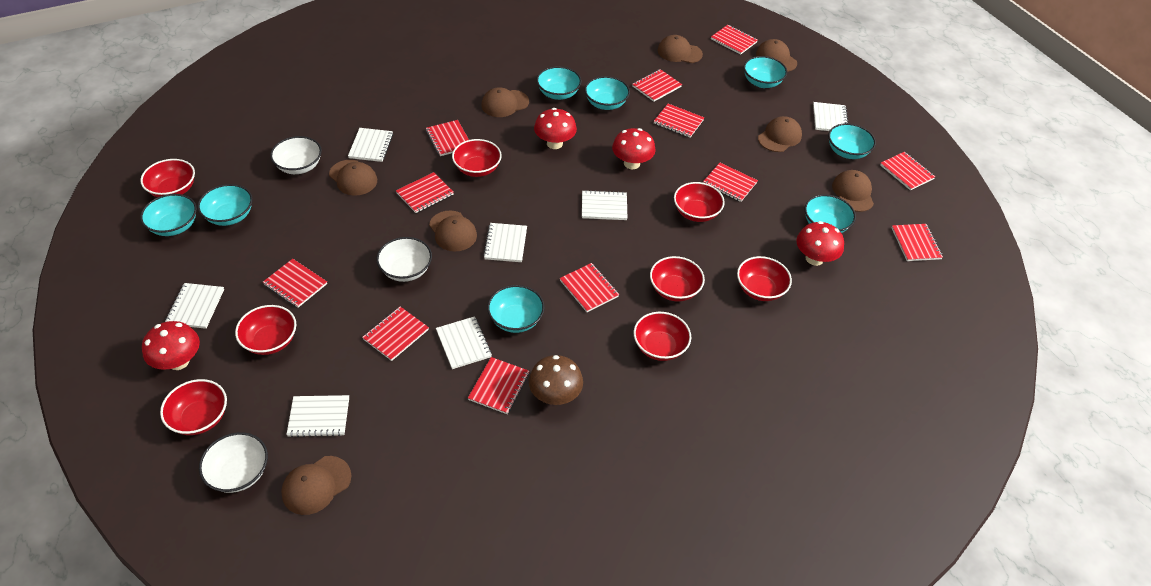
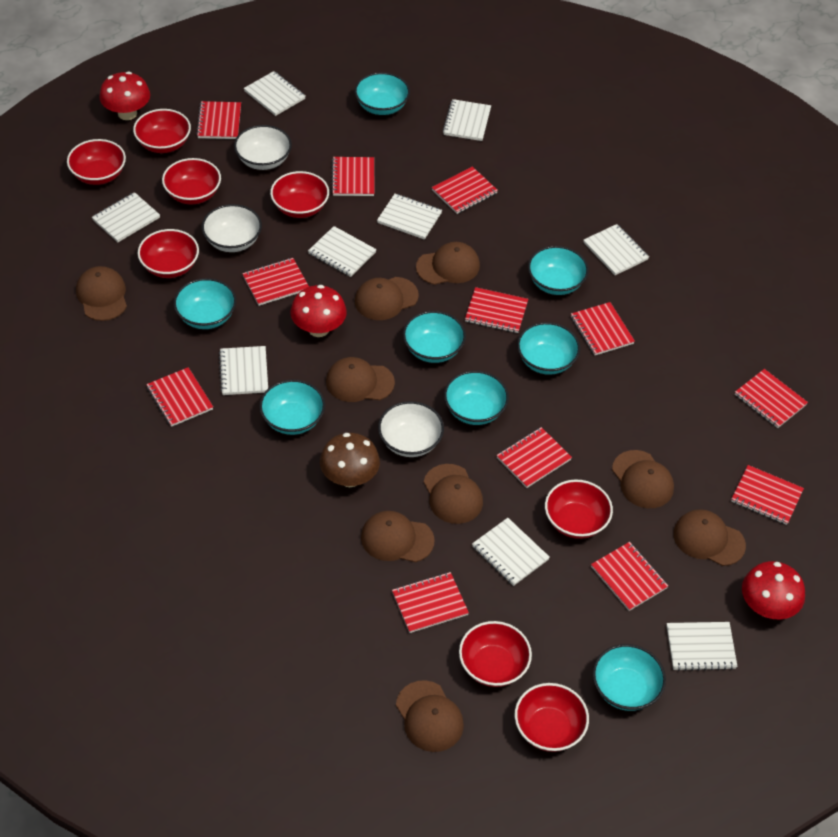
brown cap: 8 -> 9
red mushroom: 4 -> 3
white notebook: 7 -> 9

